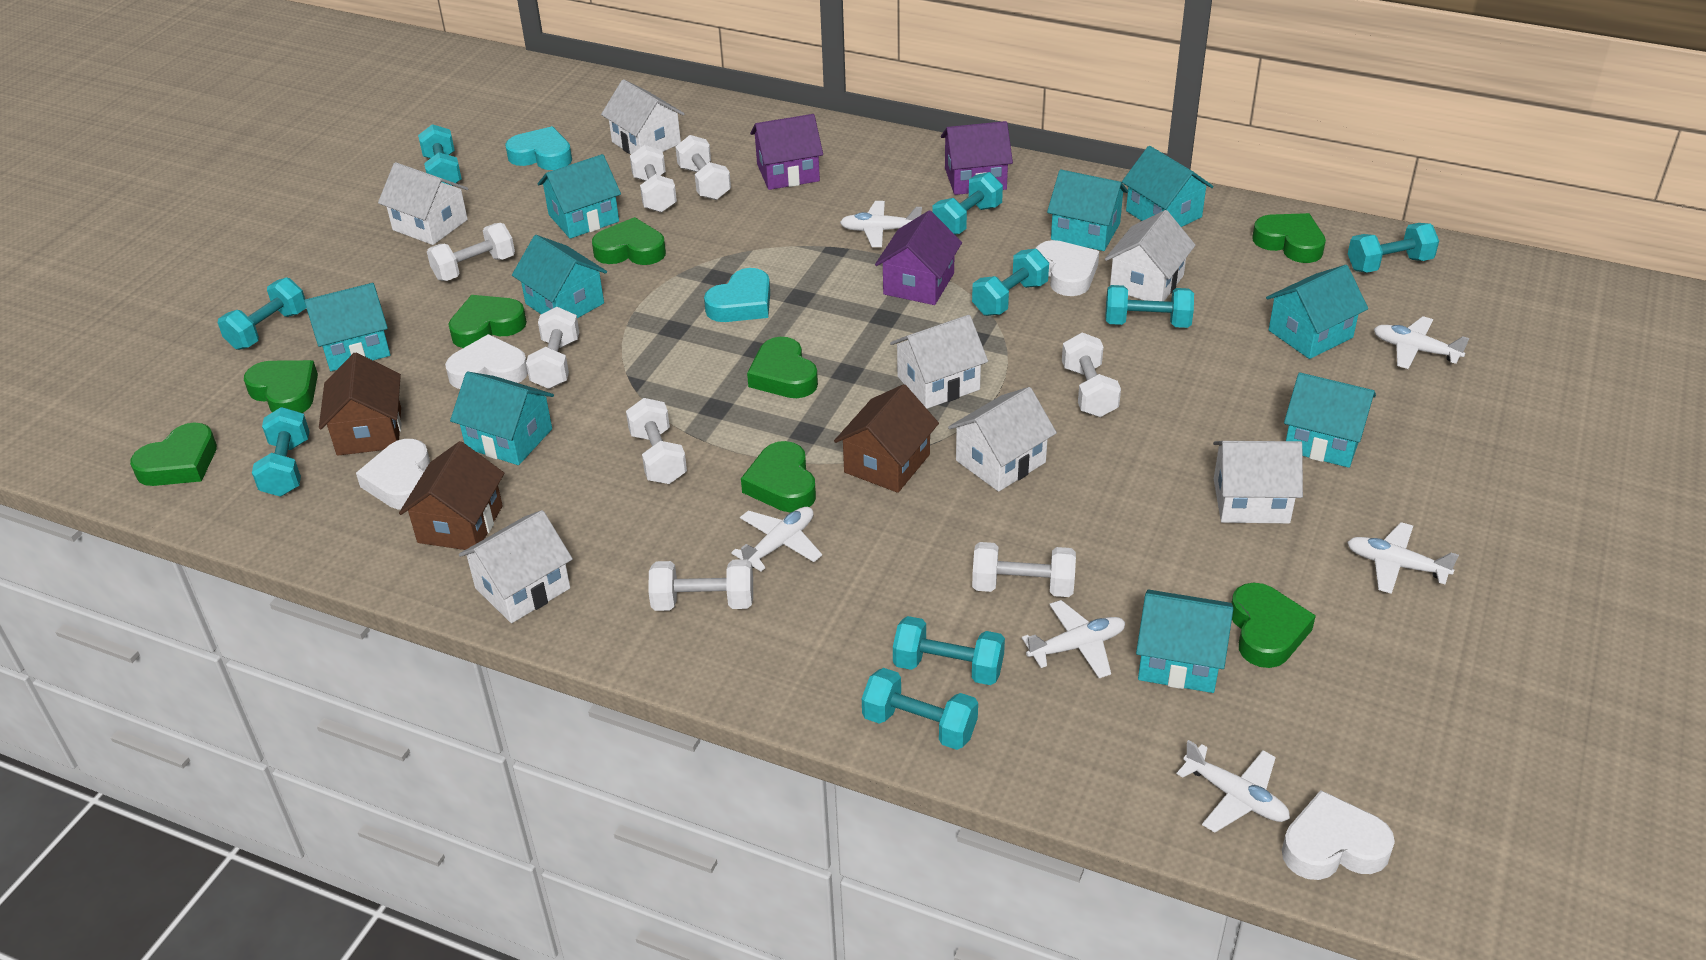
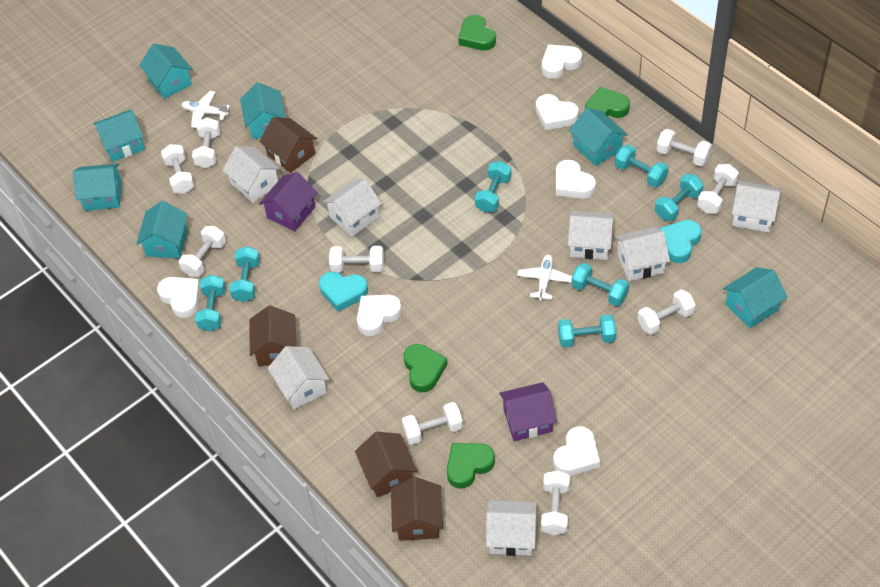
brown house: 3 -> 4
green heart: 8 -> 4
purple house: 3 -> 2
turquoise dumbbell: 9 -> 7
turquoise house: 9 -> 7
white dumbbell: 8 -> 9
white heart: 4 -> 6
white plane: 6 -> 2

